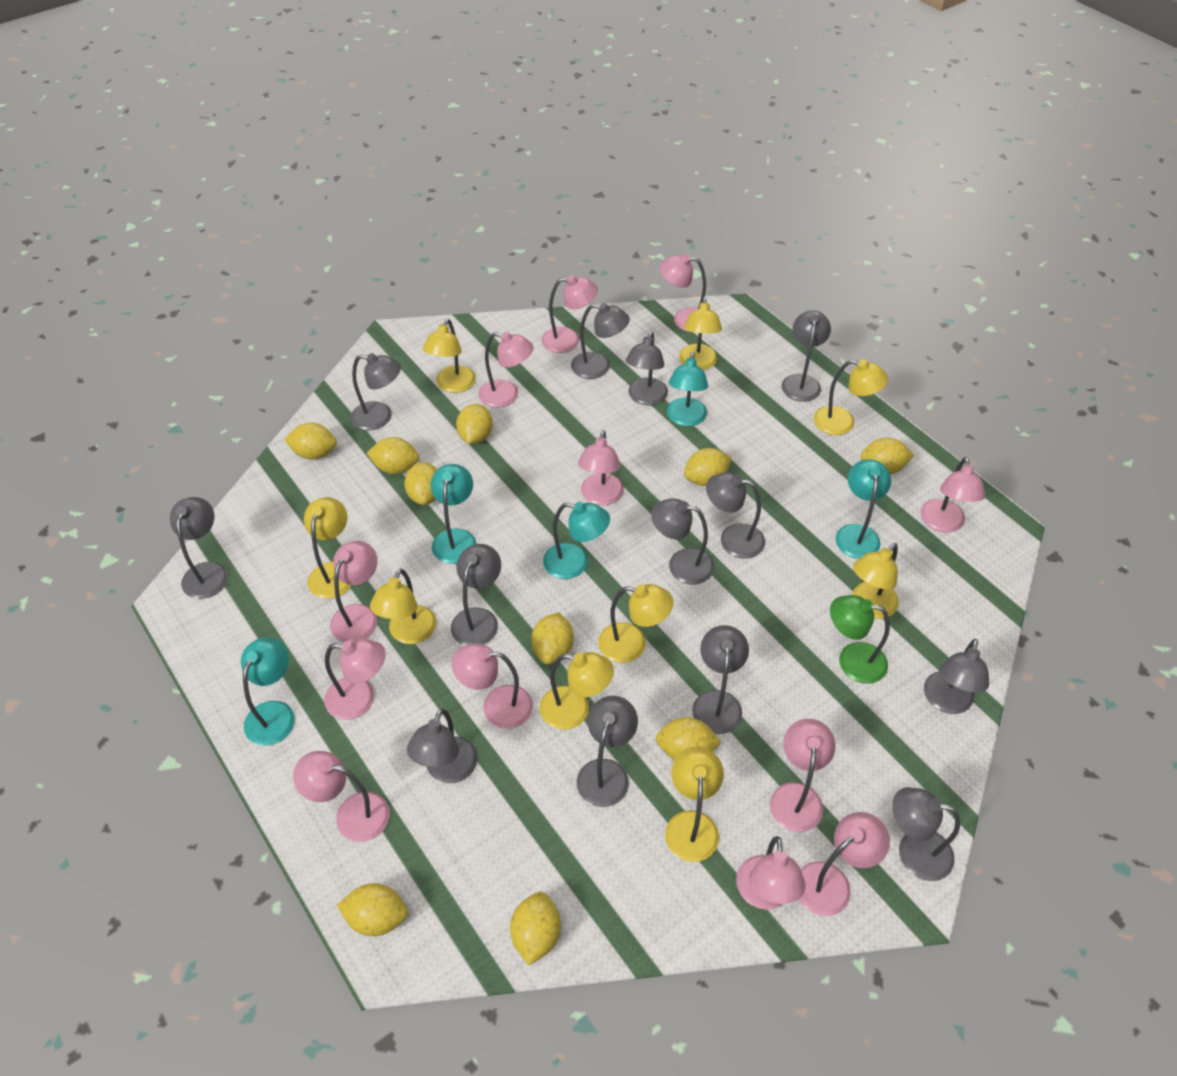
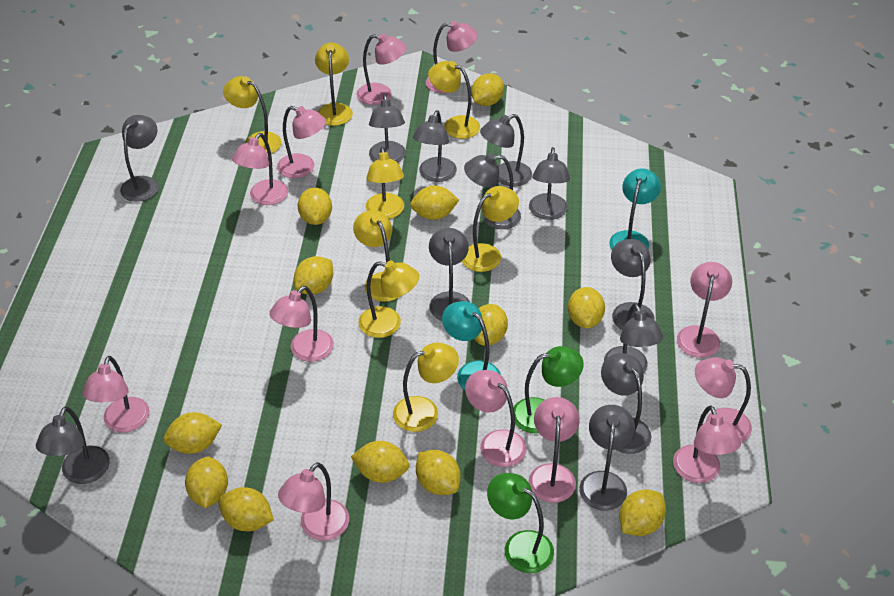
green lamp: 1 -> 2
grey lamp: 13 -> 12
turquoise lamp: 5 -> 2
yellow lamp: 9 -> 8
yellow lemon: 10 -> 12

